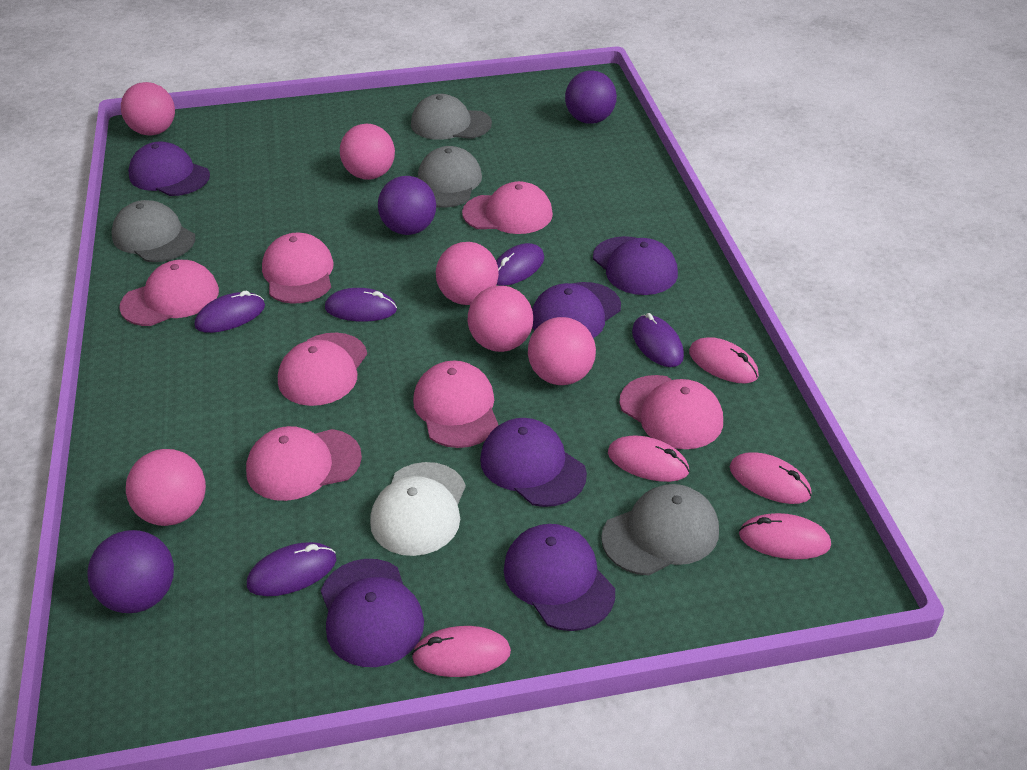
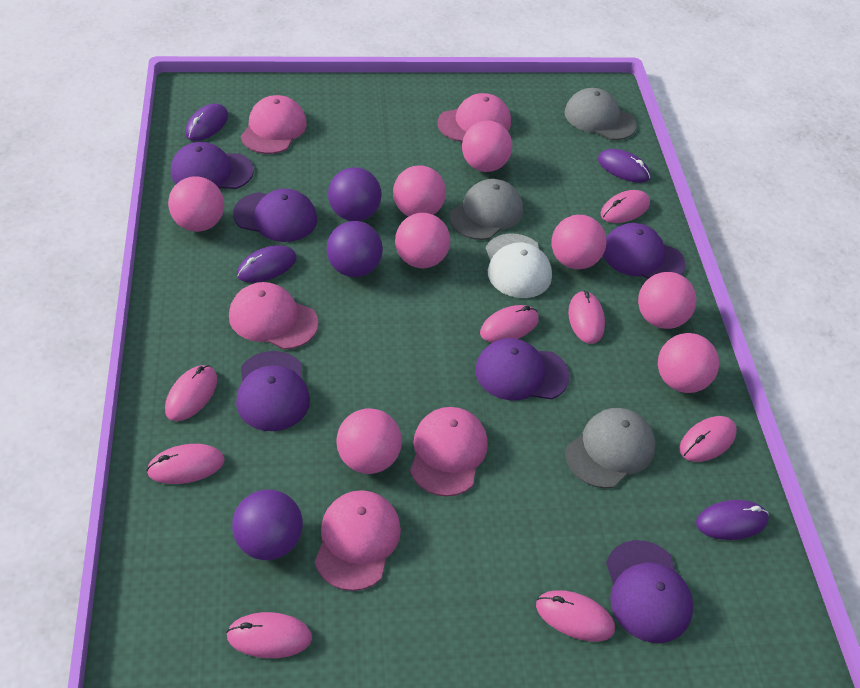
grey cap: 4 -> 3
pink ball: 6 -> 8
pink cap: 7 -> 5
pink mouse: 5 -> 8
purple mouse: 5 -> 4

